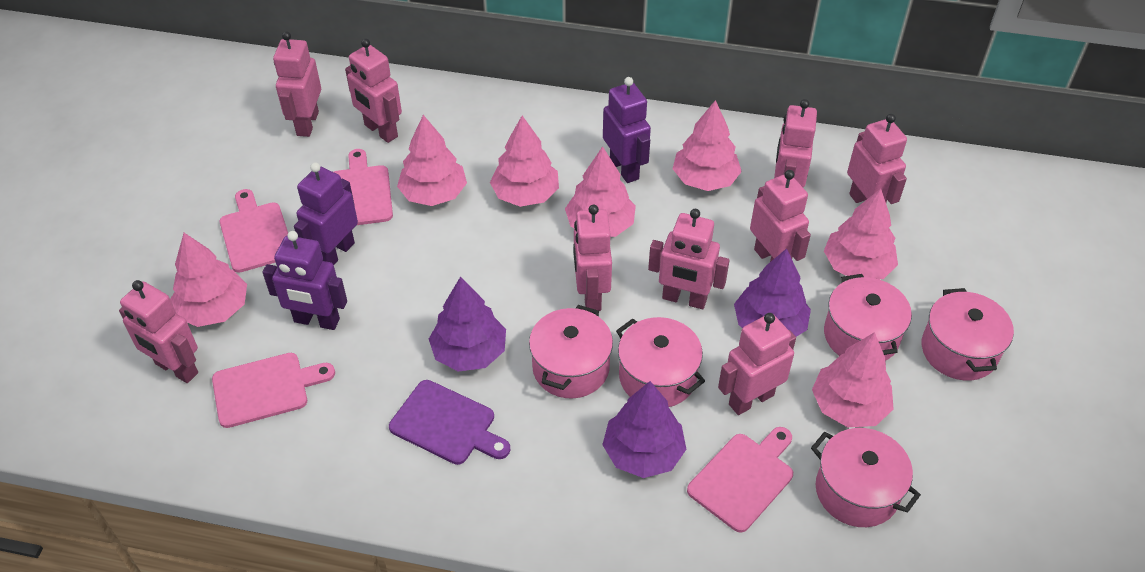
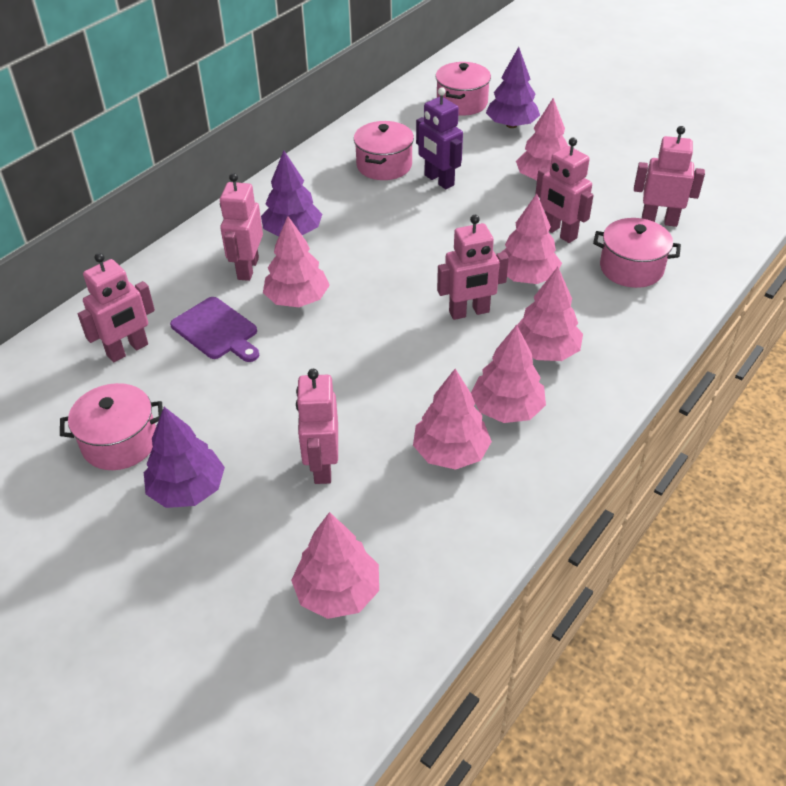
pink cutting board: 4 -> 0
pink pot: 5 -> 4
pink robot: 9 -> 6
purple robot: 3 -> 1

